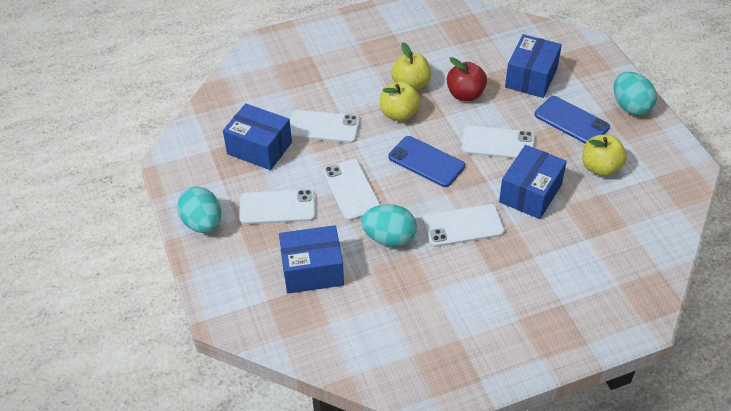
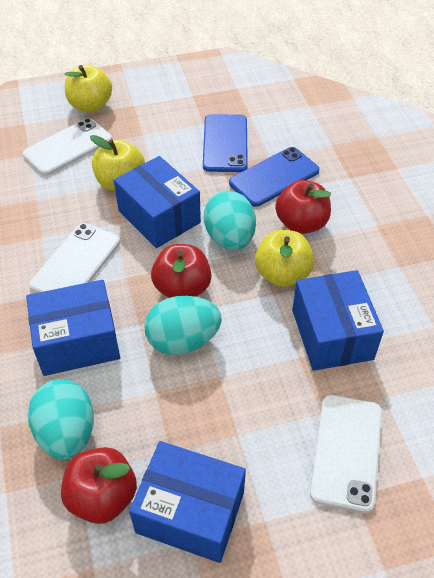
red apple: 1 -> 3
white phone: 5 -> 3

